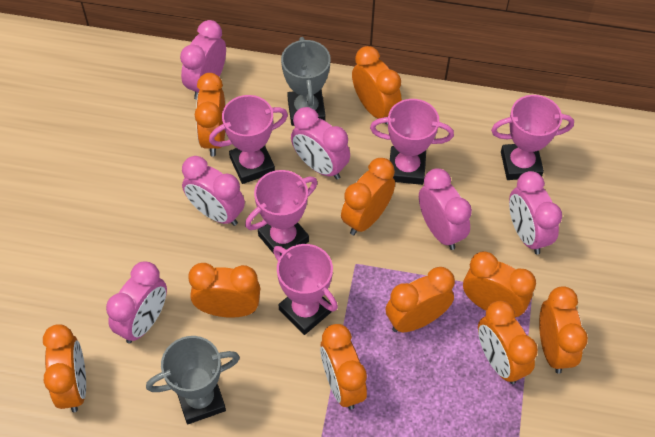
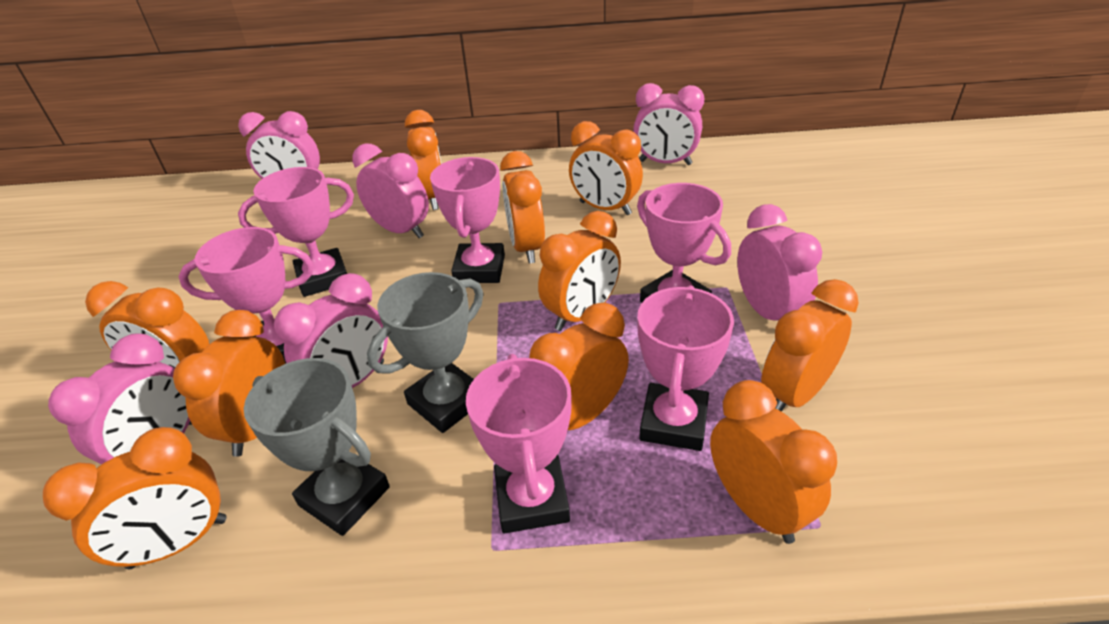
pink trophy: 5 -> 6

